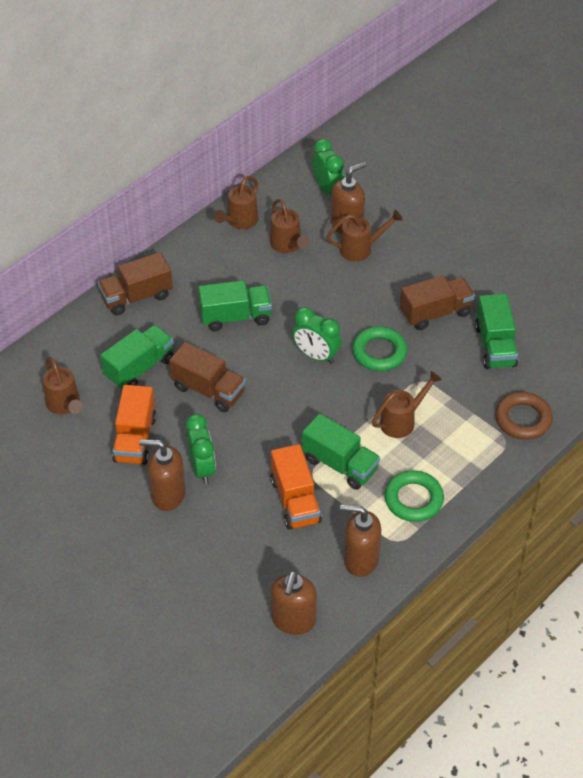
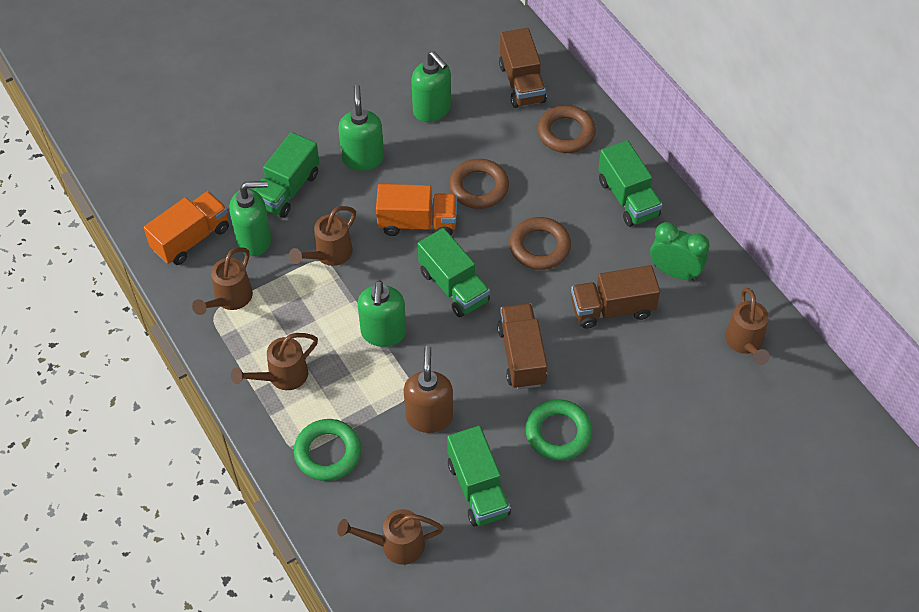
brown ring: 1 -> 3
brown soap dispenser: 4 -> 1
green clock: 3 -> 1
green soap dispenser: 0 -> 4

